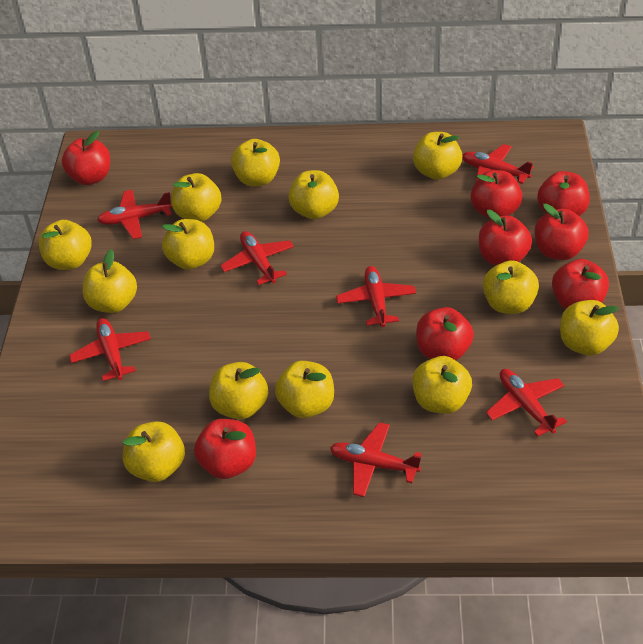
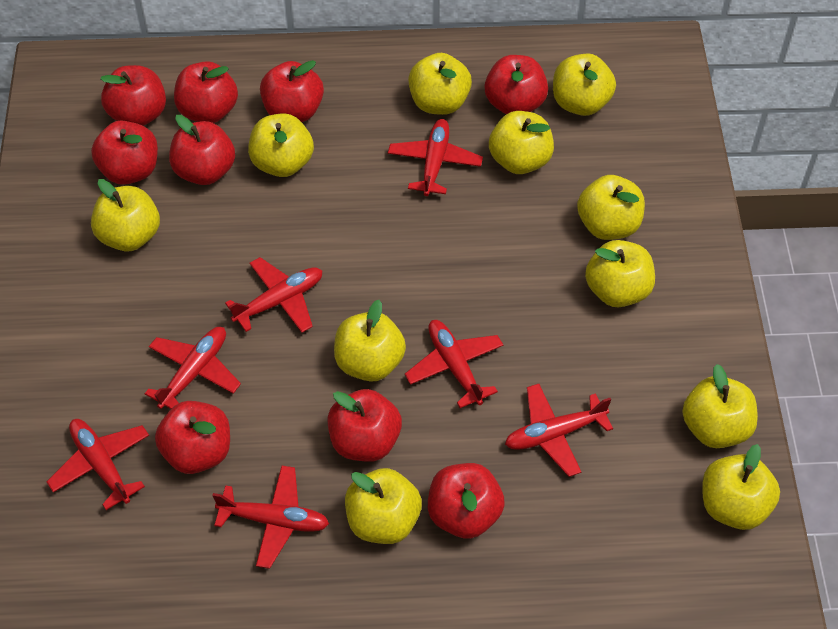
red apple: 8 -> 9
yellow apple: 13 -> 11

